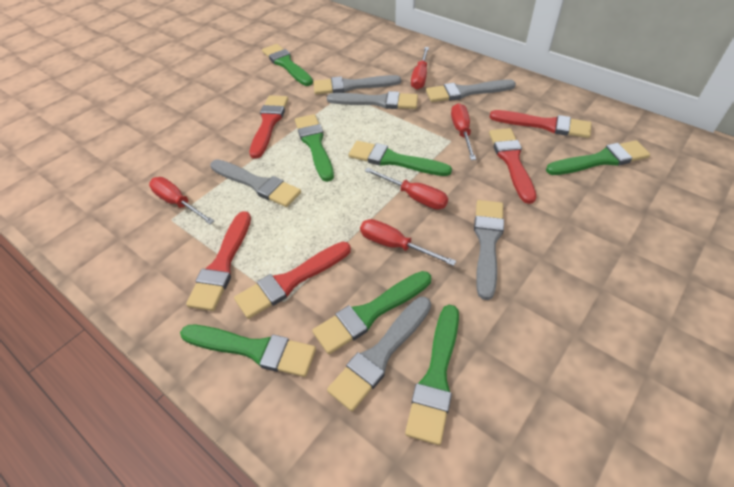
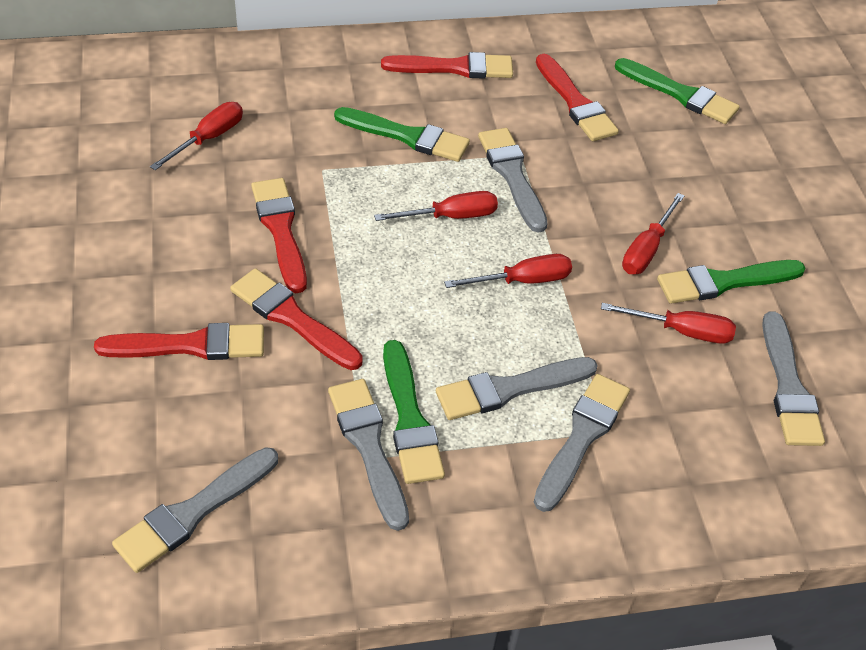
green brush: 7 -> 4

